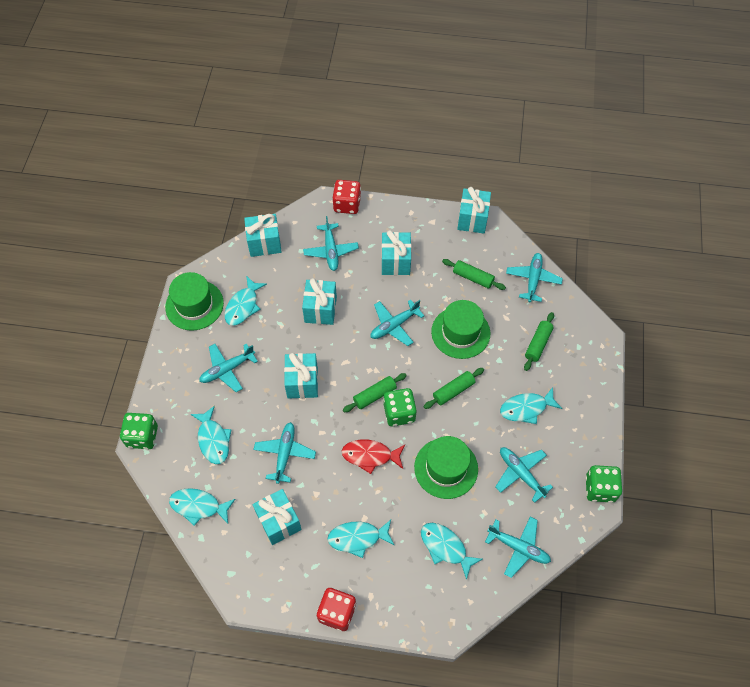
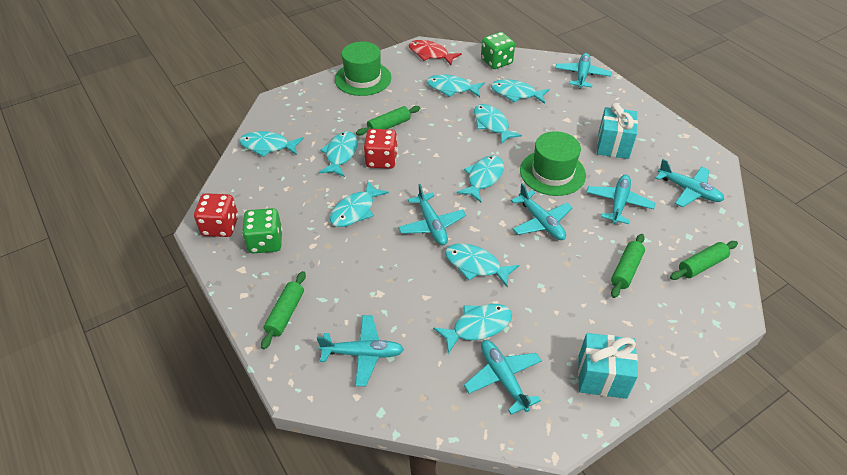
green dice: 3 -> 2
green hat: 3 -> 2
turquoise fish: 6 -> 9
turquoise gift: 6 -> 2

